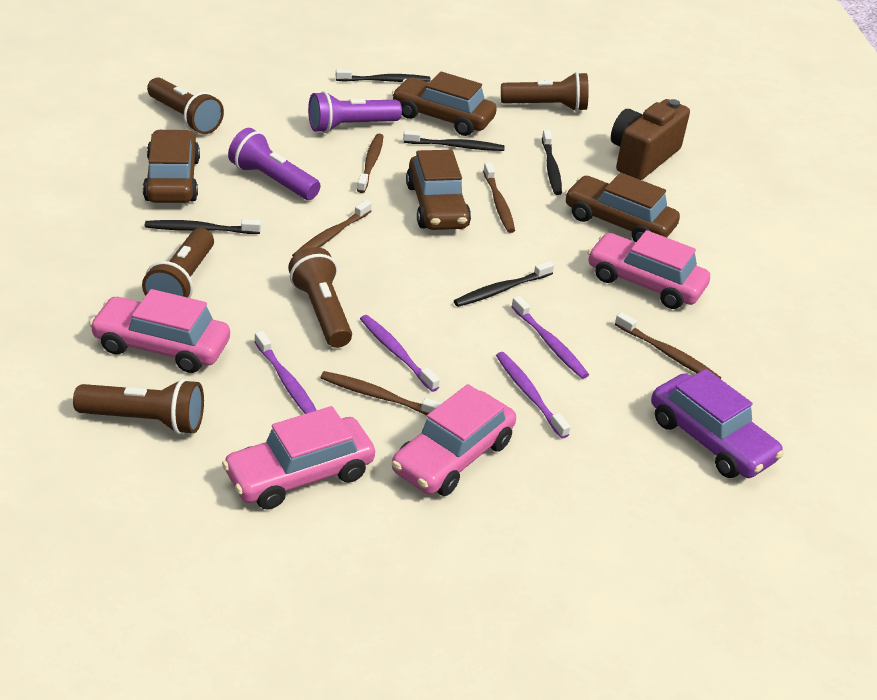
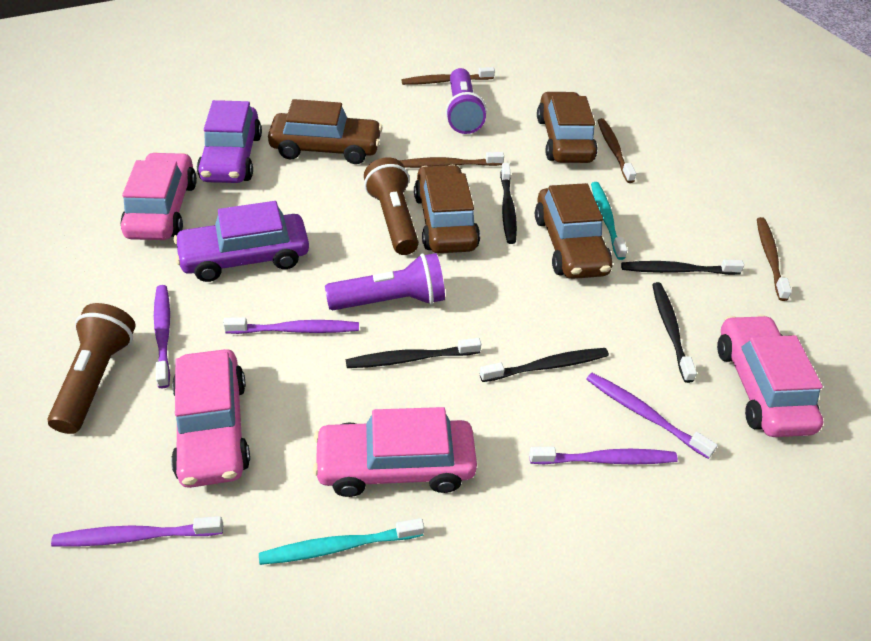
brown camera: 1 -> 0
brown flashlight: 5 -> 2
brown toothbrush: 5 -> 4
purple car: 1 -> 2
purple toothbrush: 4 -> 5
turquoise toothbrush: 0 -> 2

